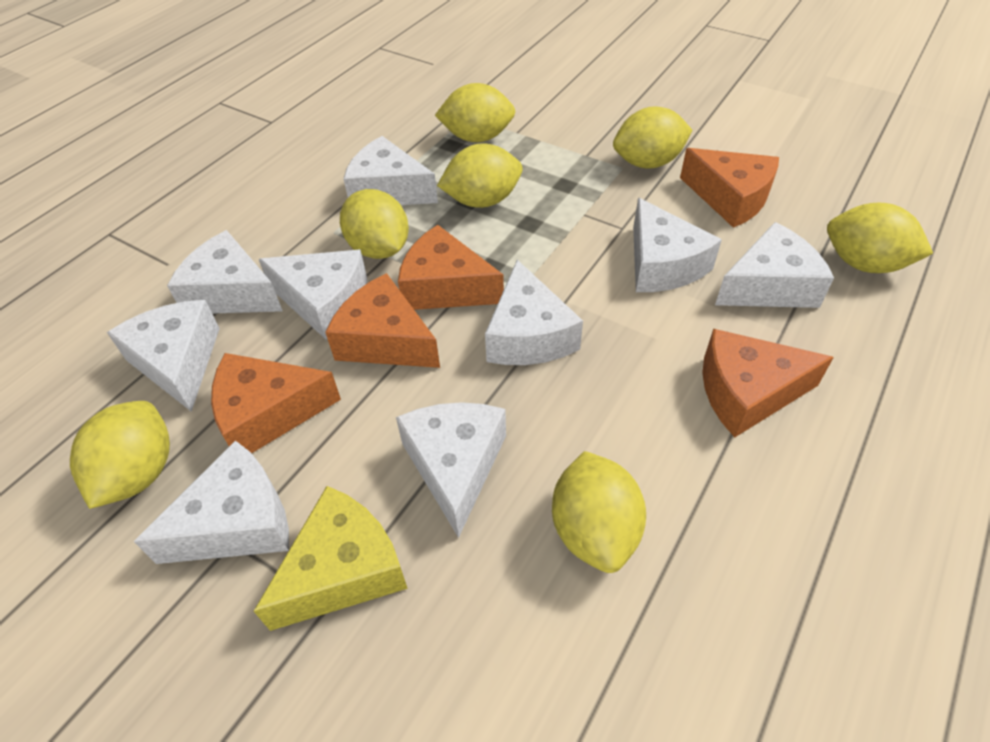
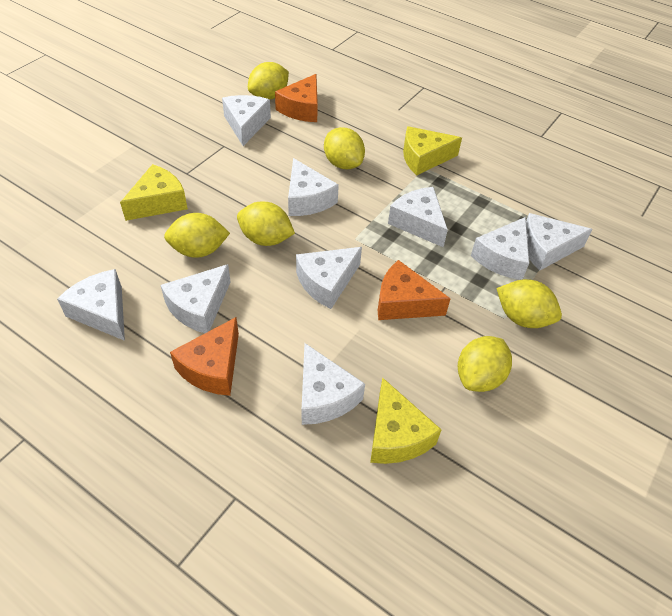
orange cheese: 5 -> 3
yellow cheese: 1 -> 3
yellow lemon: 7 -> 6

